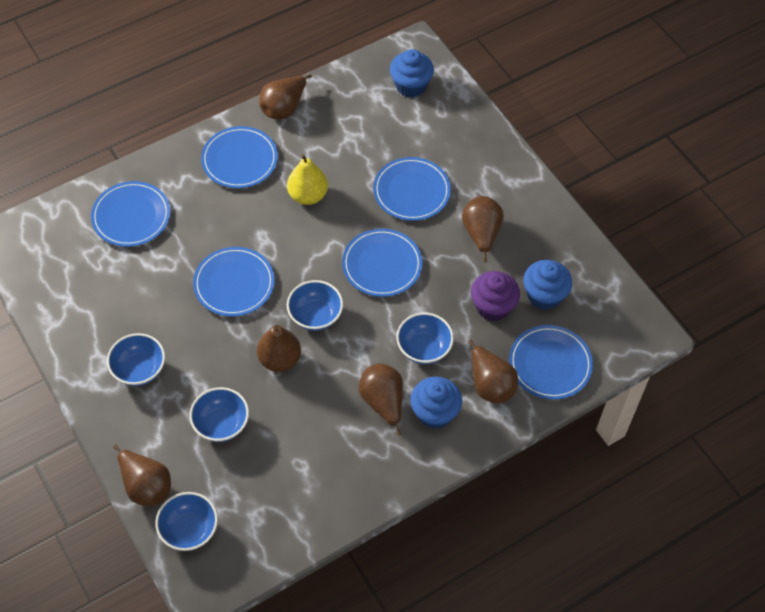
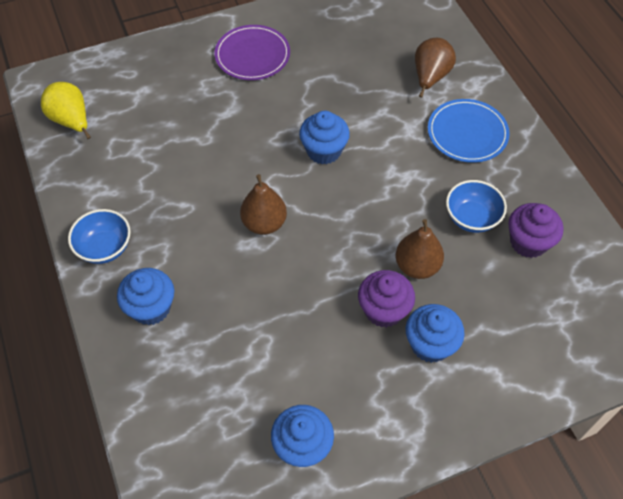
blue bowl: 5 -> 2
blue cupcake: 3 -> 4
blue plate: 6 -> 1
brown pear: 6 -> 3
purple cupcake: 1 -> 2
purple plate: 0 -> 1

